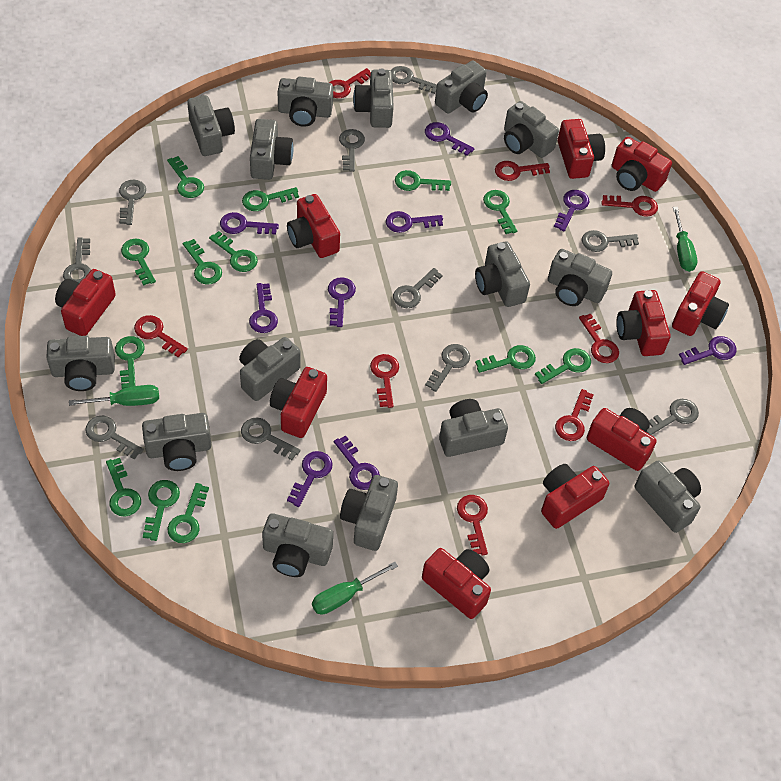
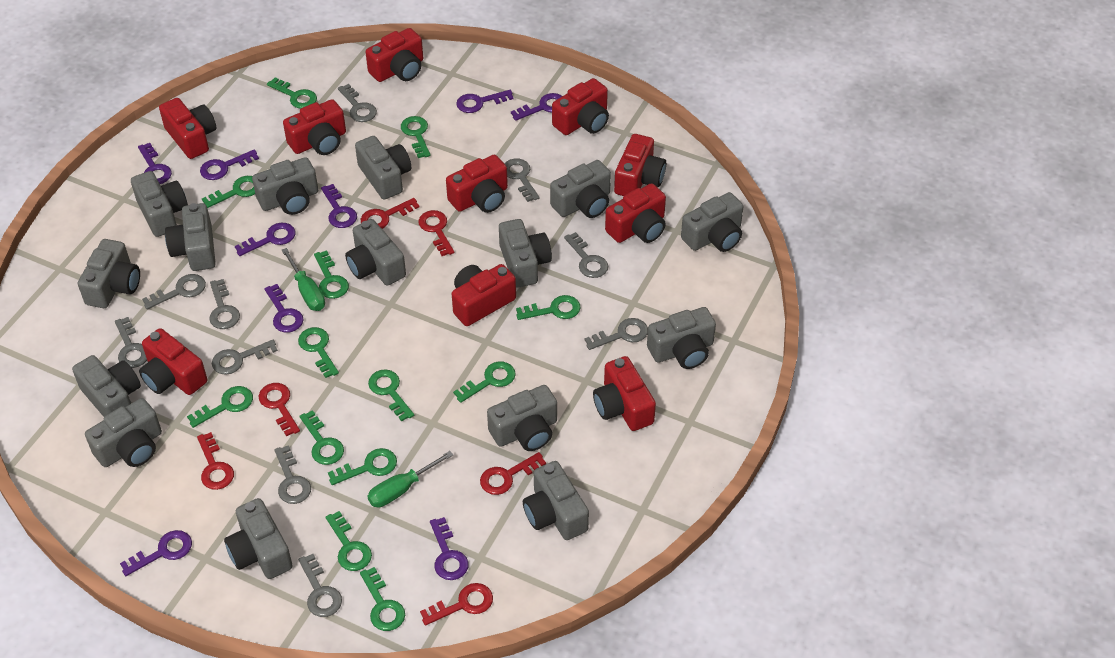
green screwdriver: 3 -> 2
red key: 8 -> 6

